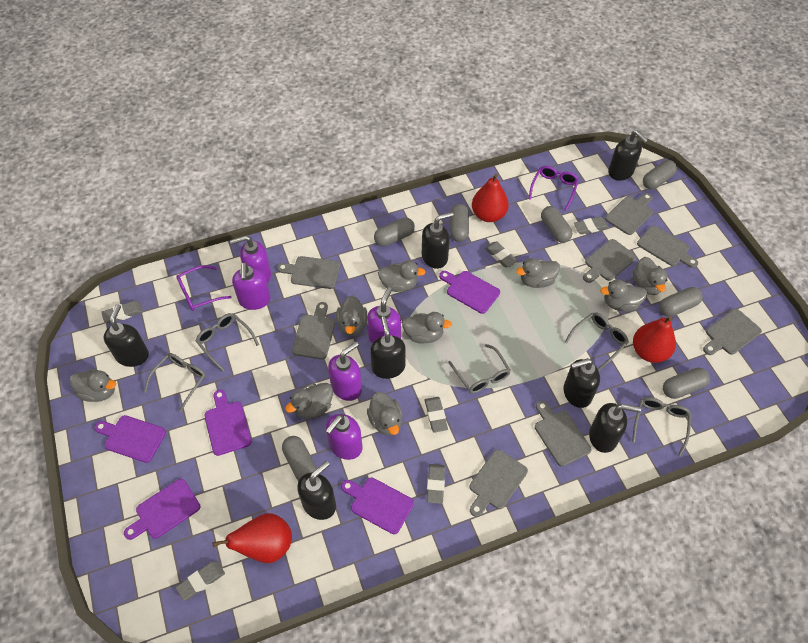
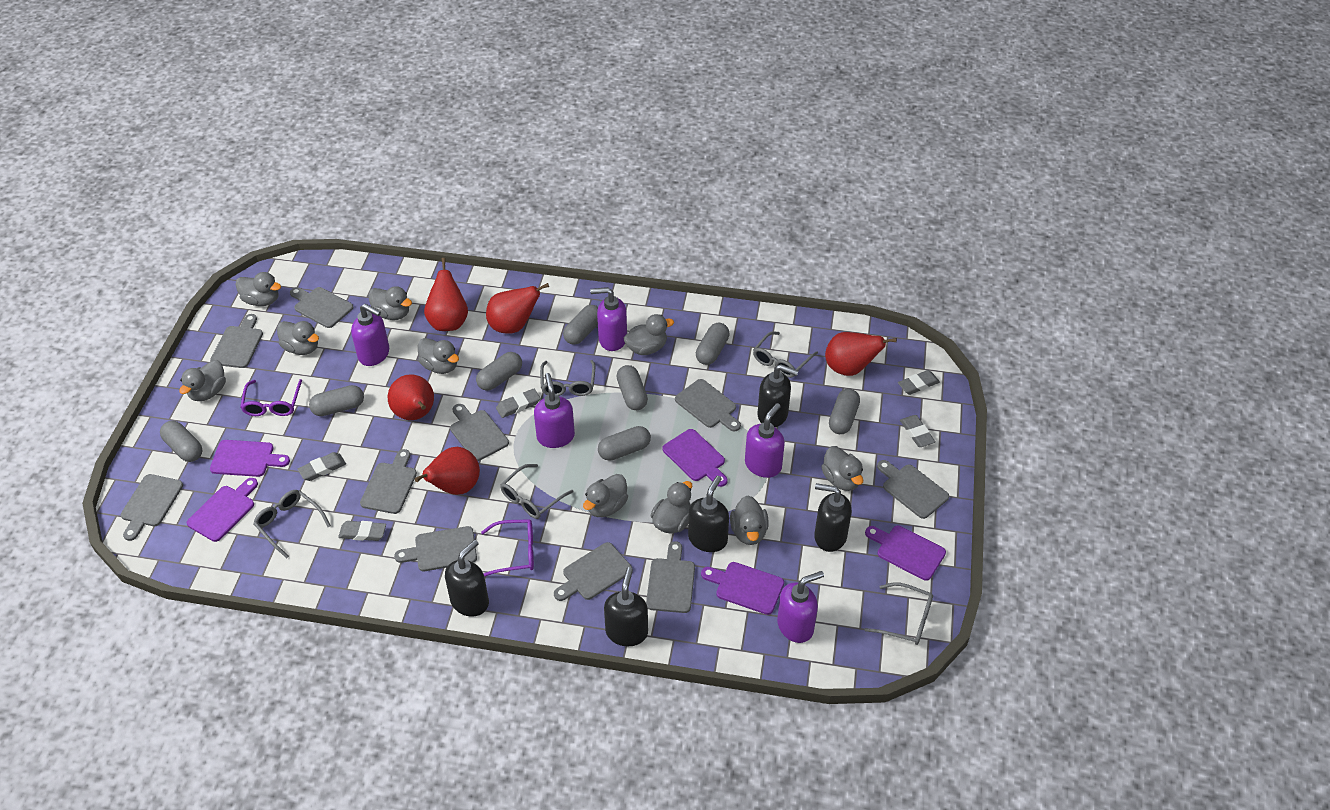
black soap dispenser: 7 -> 5
grey capsule: 7 -> 8
grey cutting board: 8 -> 10
grey duck: 9 -> 10
grey eraser: 6 -> 5
red pear: 3 -> 5

